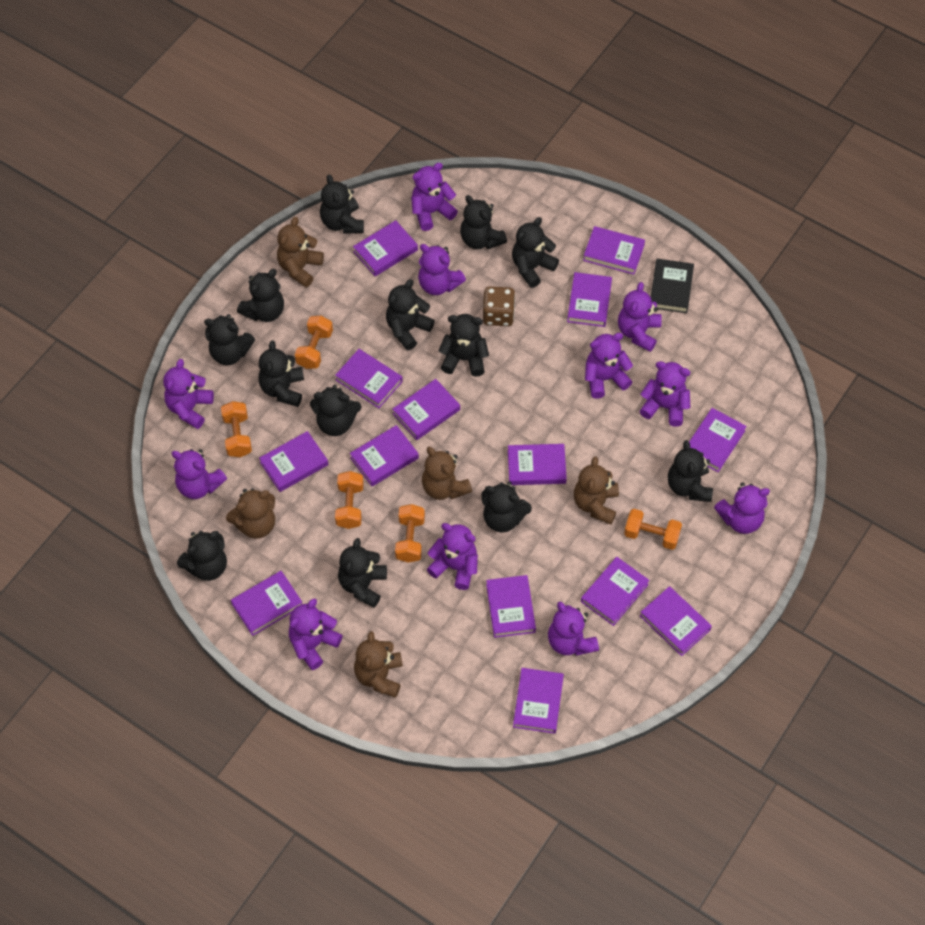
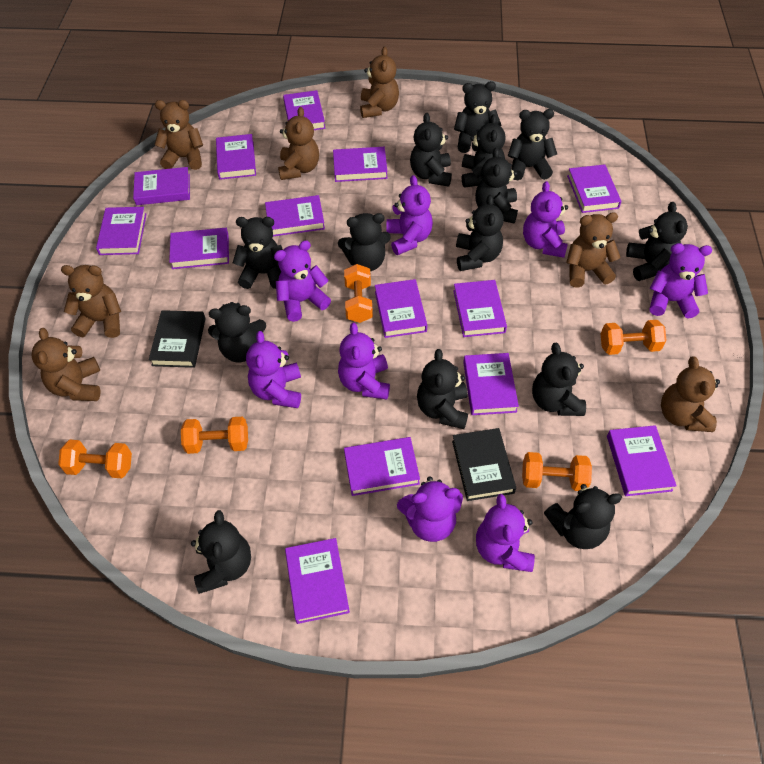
black book: 1 -> 2
black teddy bear: 13 -> 14
brown dice: 1 -> 0
brown teddy bear: 5 -> 7
purple teddy bear: 11 -> 8

